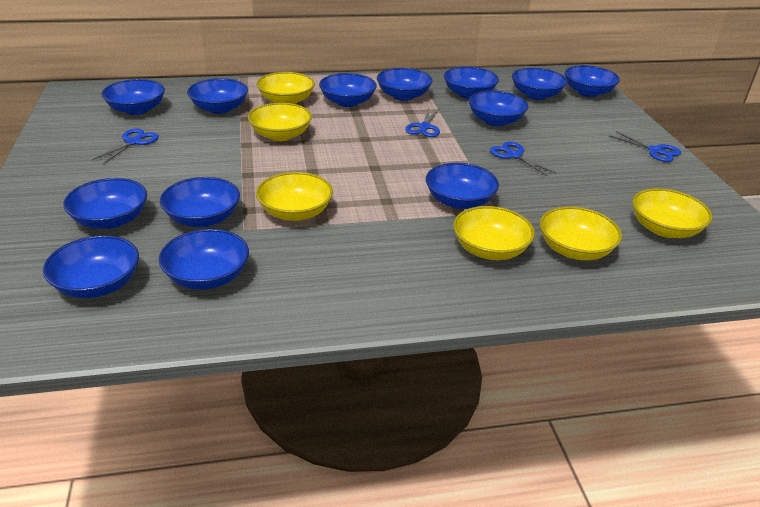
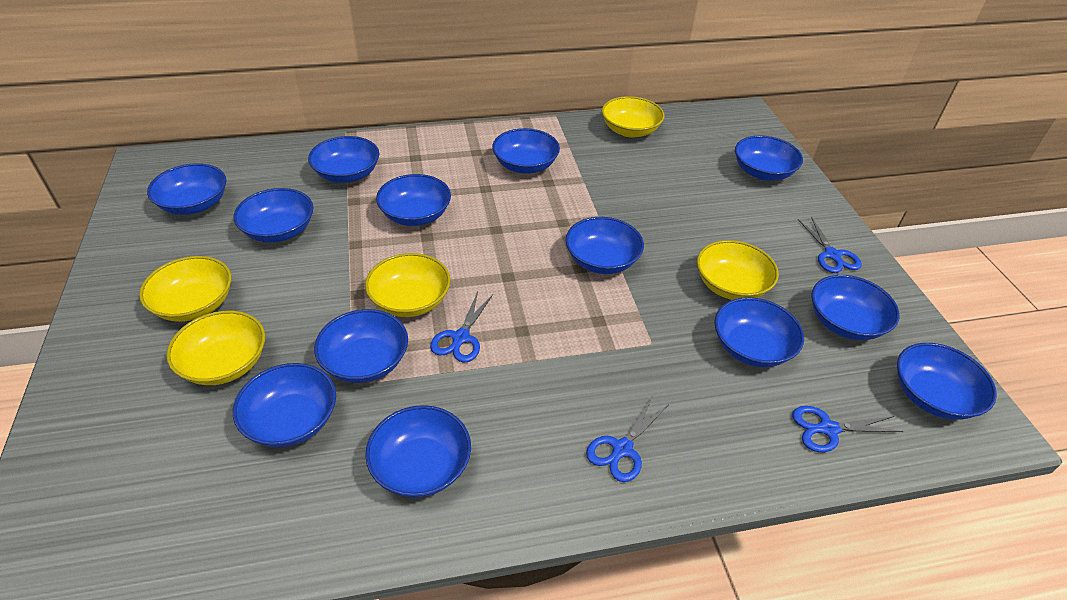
yellow bowl: 6 -> 5

